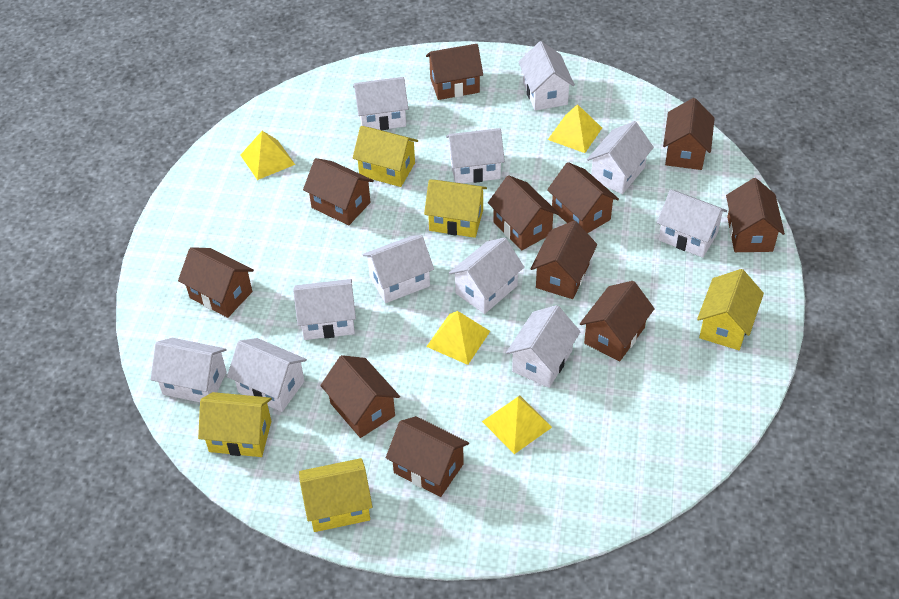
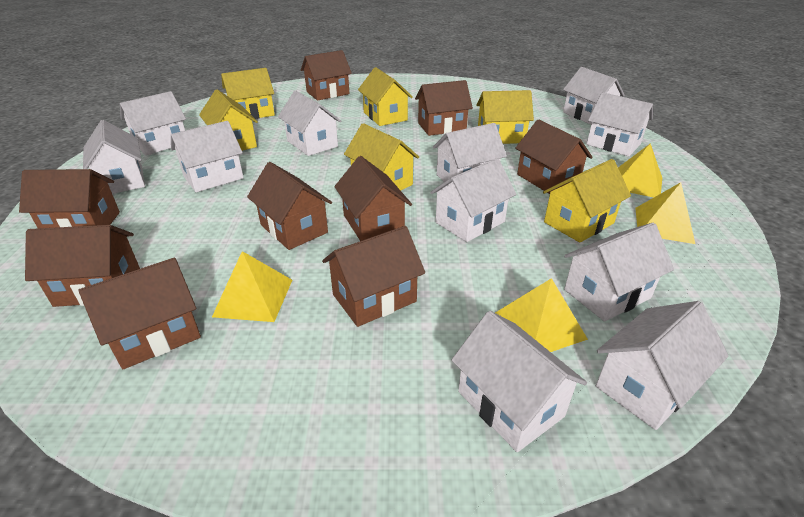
brown house: 11 -> 9
yellow house: 5 -> 6

